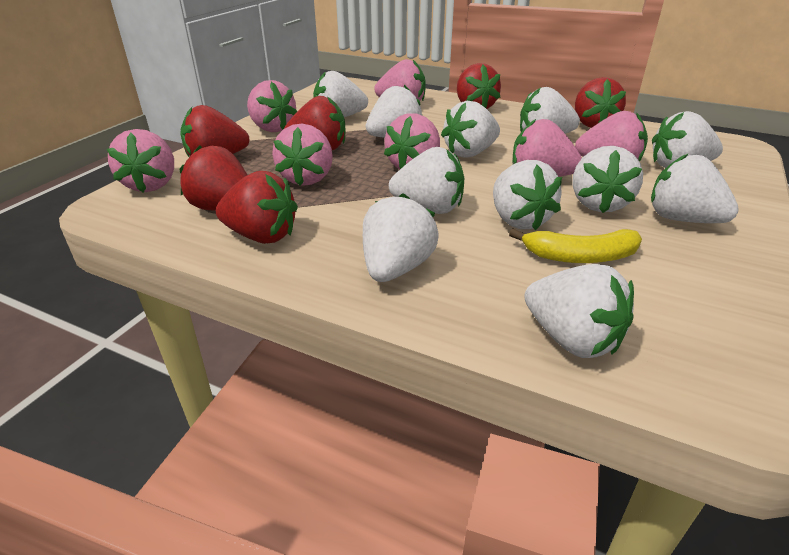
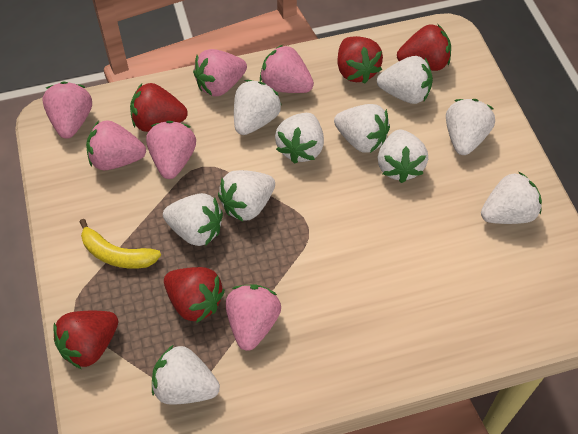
pink strawberry: 7 -> 6
red strawberry: 6 -> 5
white strawberry: 11 -> 10

